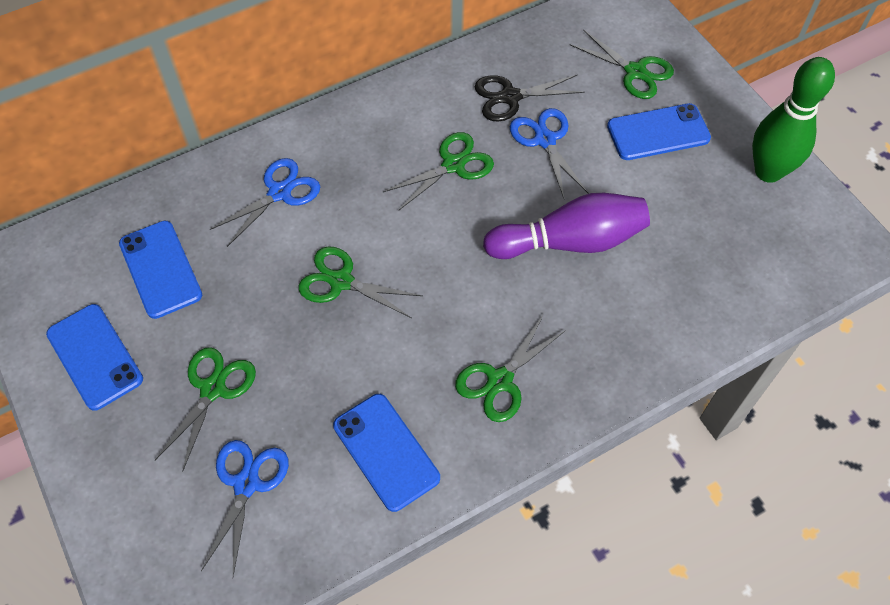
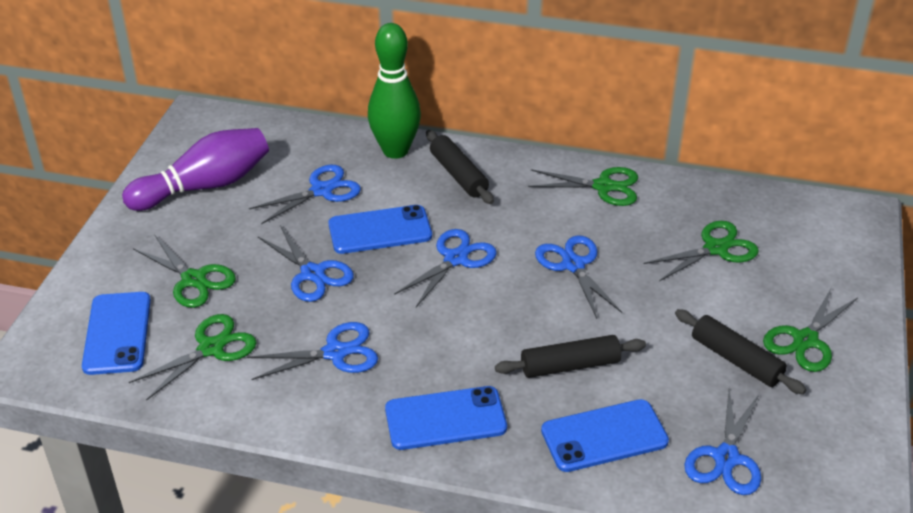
black rolling pin: 0 -> 3
black scissors: 1 -> 0
blue scissors: 3 -> 6

